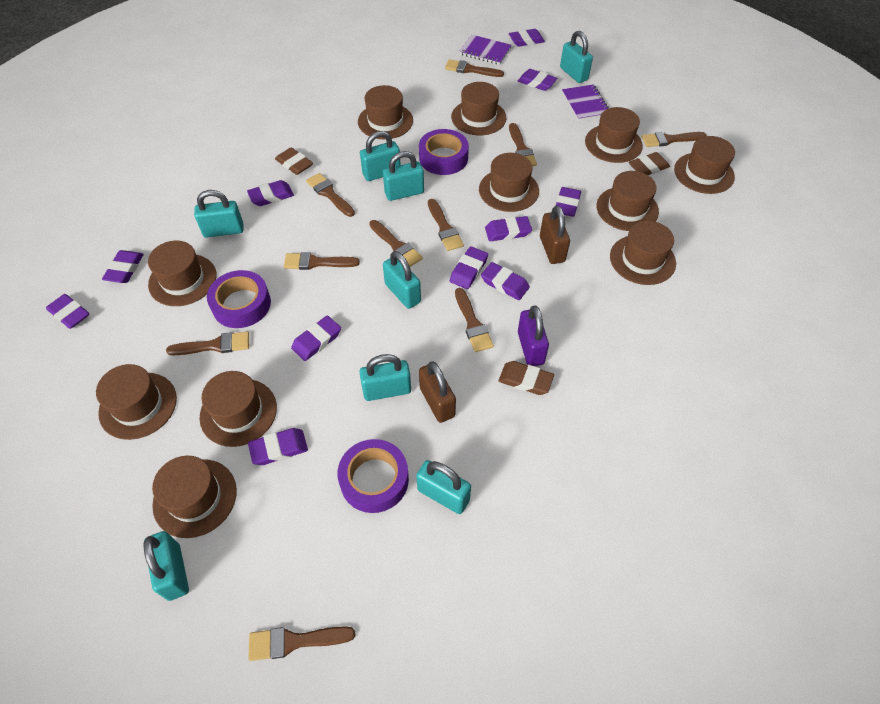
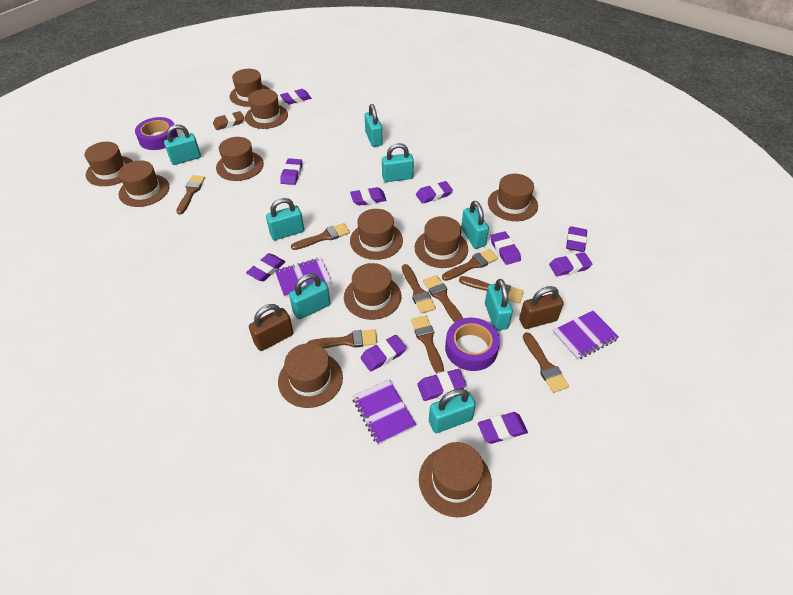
brown brush: 10 -> 9
brown eraser: 3 -> 1
purple notebook: 2 -> 3
purple padlock: 1 -> 0
purple tape: 3 -> 2

